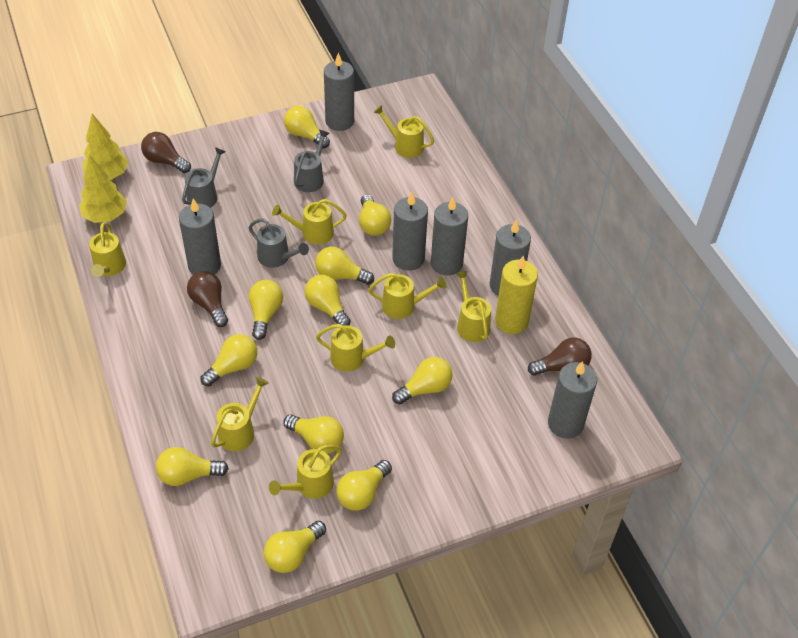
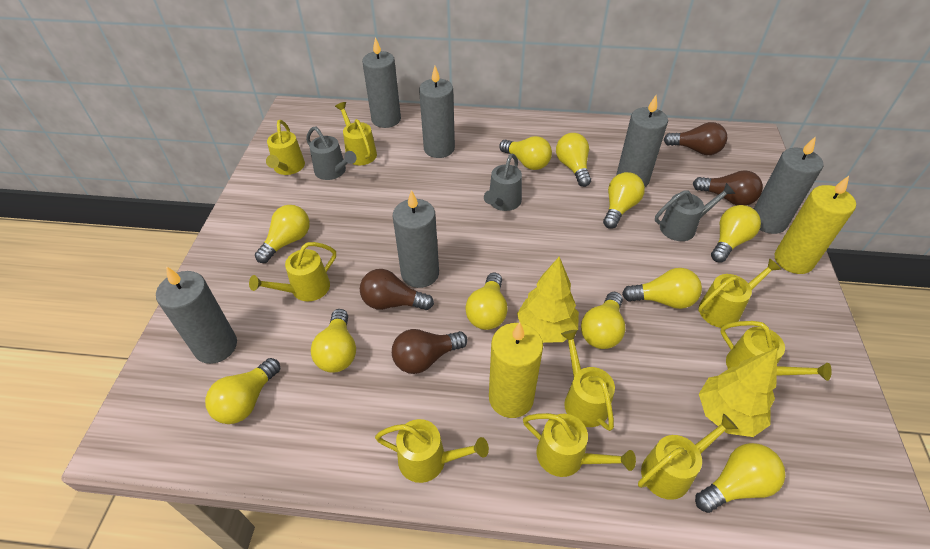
brown light bulb: 3 -> 4
yellow candle: 1 -> 2
yellow watering can: 8 -> 9

